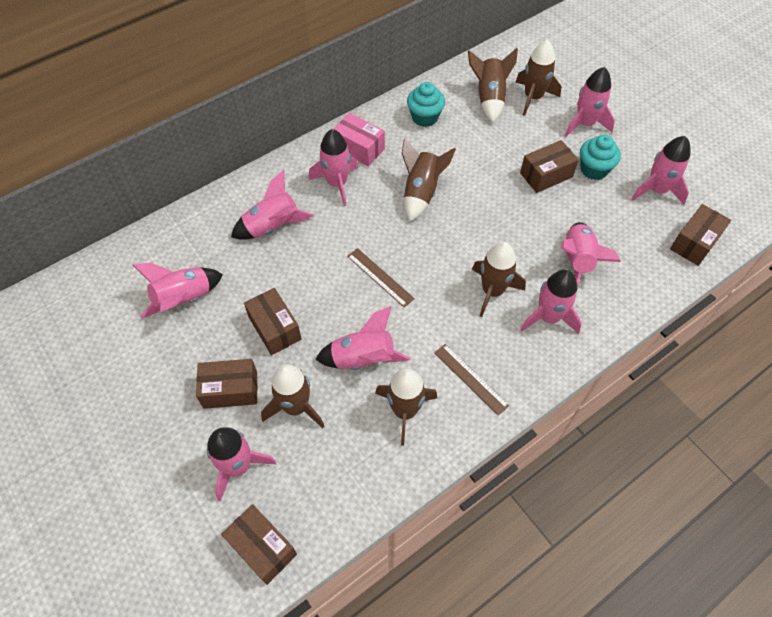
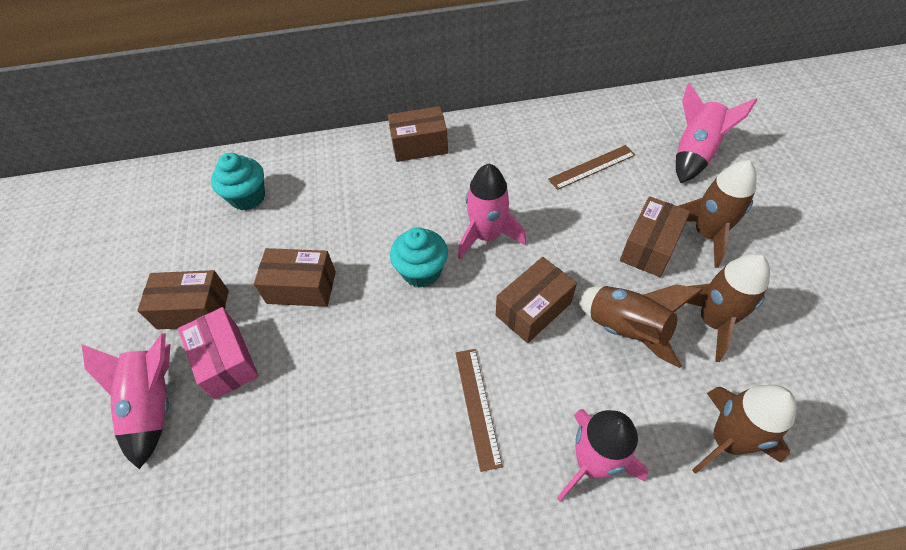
brown rocket: 6 -> 4
pink rocket: 9 -> 4

